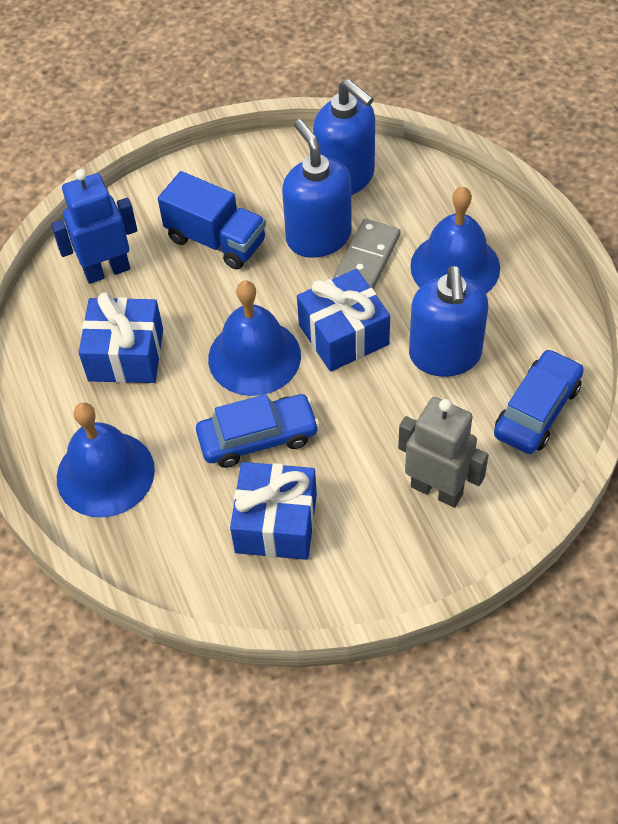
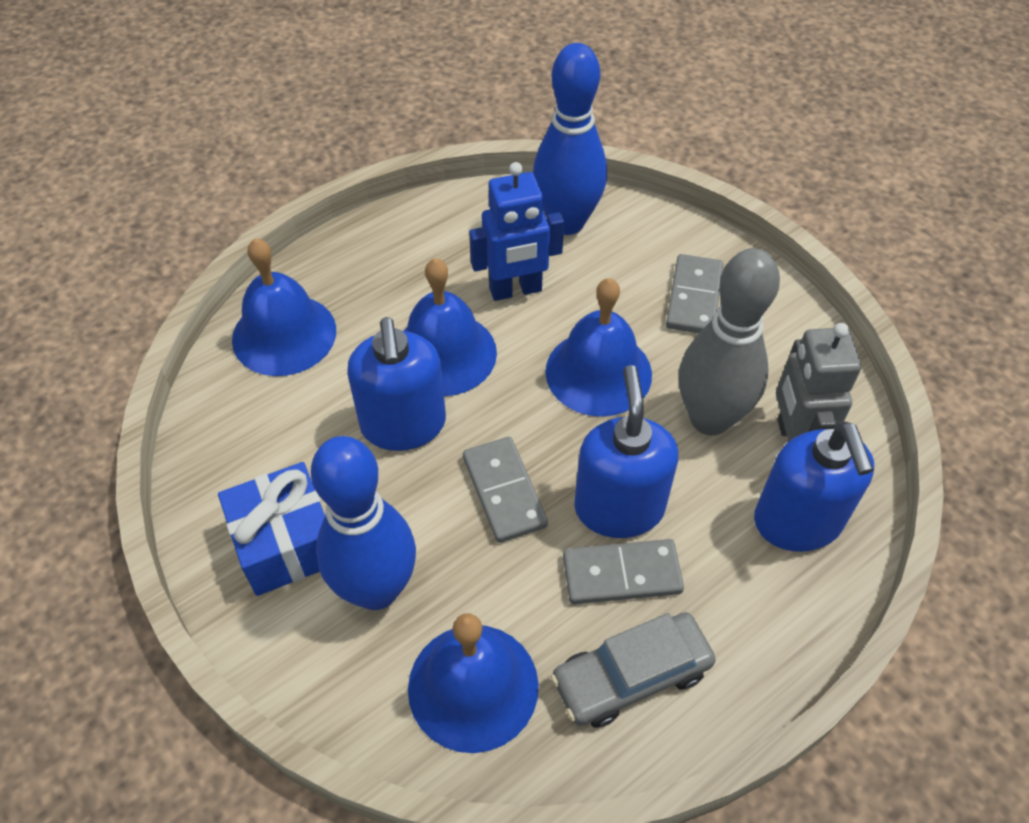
blue bell: 3 -> 4
blue bowling pin: 0 -> 2
blue car: 2 -> 0
blue gift: 3 -> 1
blue truck: 1 -> 0
grey bowling pin: 0 -> 1
grey car: 0 -> 1
grey domino: 1 -> 3

